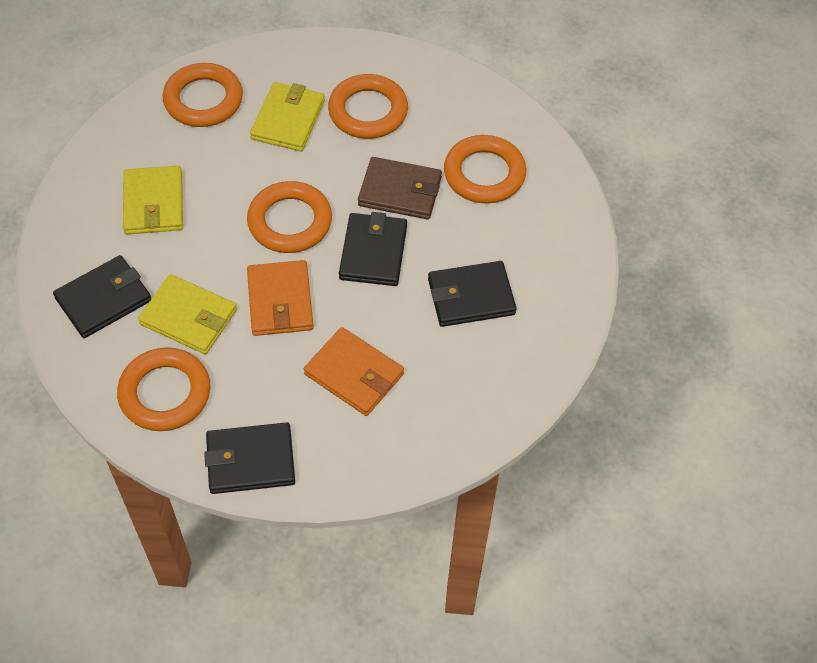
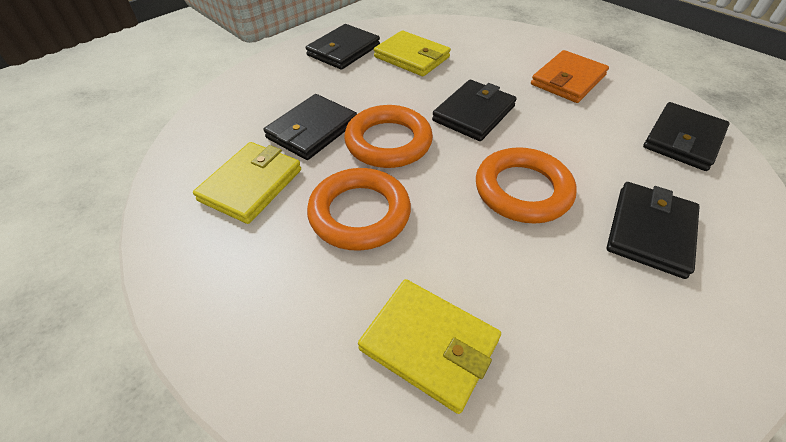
black wallet: 4 -> 5
brown wallet: 1 -> 0
orange ring: 5 -> 3
orange wallet: 2 -> 1

